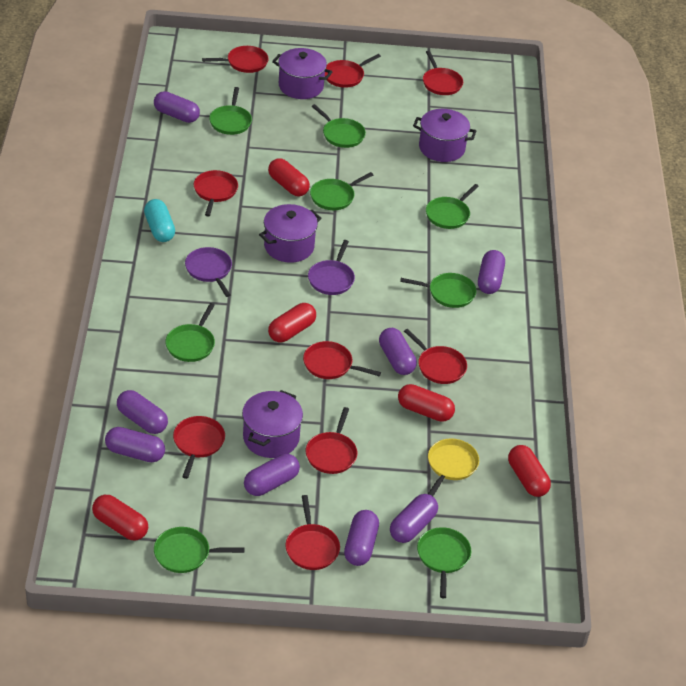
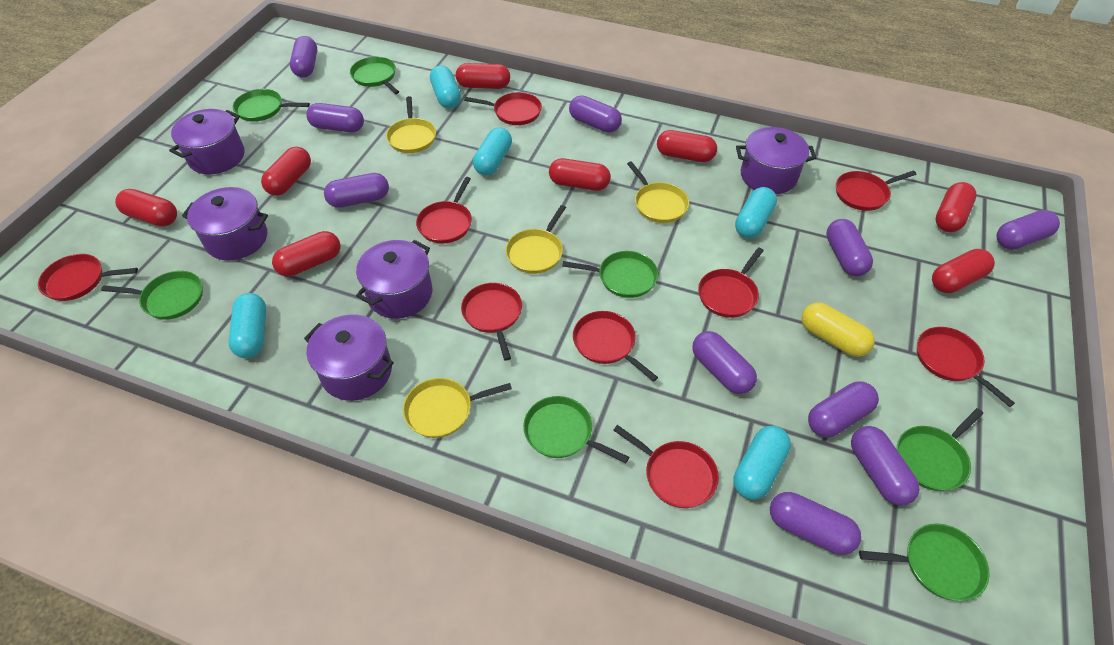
green pan: 8 -> 7
purple capsule: 8 -> 10
purple pan: 2 -> 0
purple pot: 4 -> 5
red capsule: 5 -> 8
turquoise capsule: 1 -> 5
yellow capsule: 0 -> 1
yellow pan: 1 -> 4

